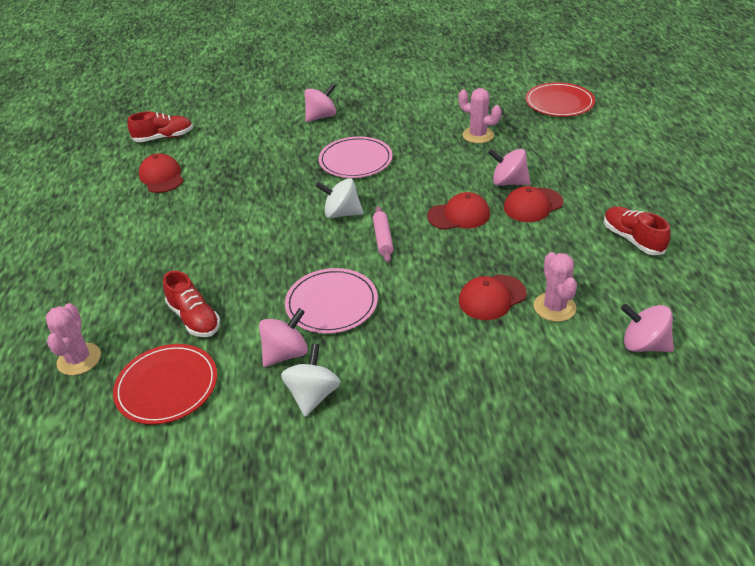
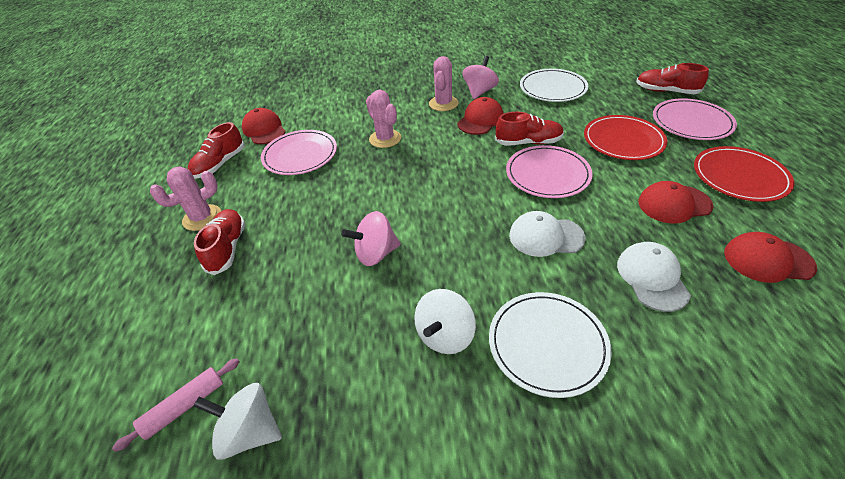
pink plate: 2 -> 3
pink spinning top: 4 -> 2
red shoe: 3 -> 4
white cap: 0 -> 2
white plate: 0 -> 2

